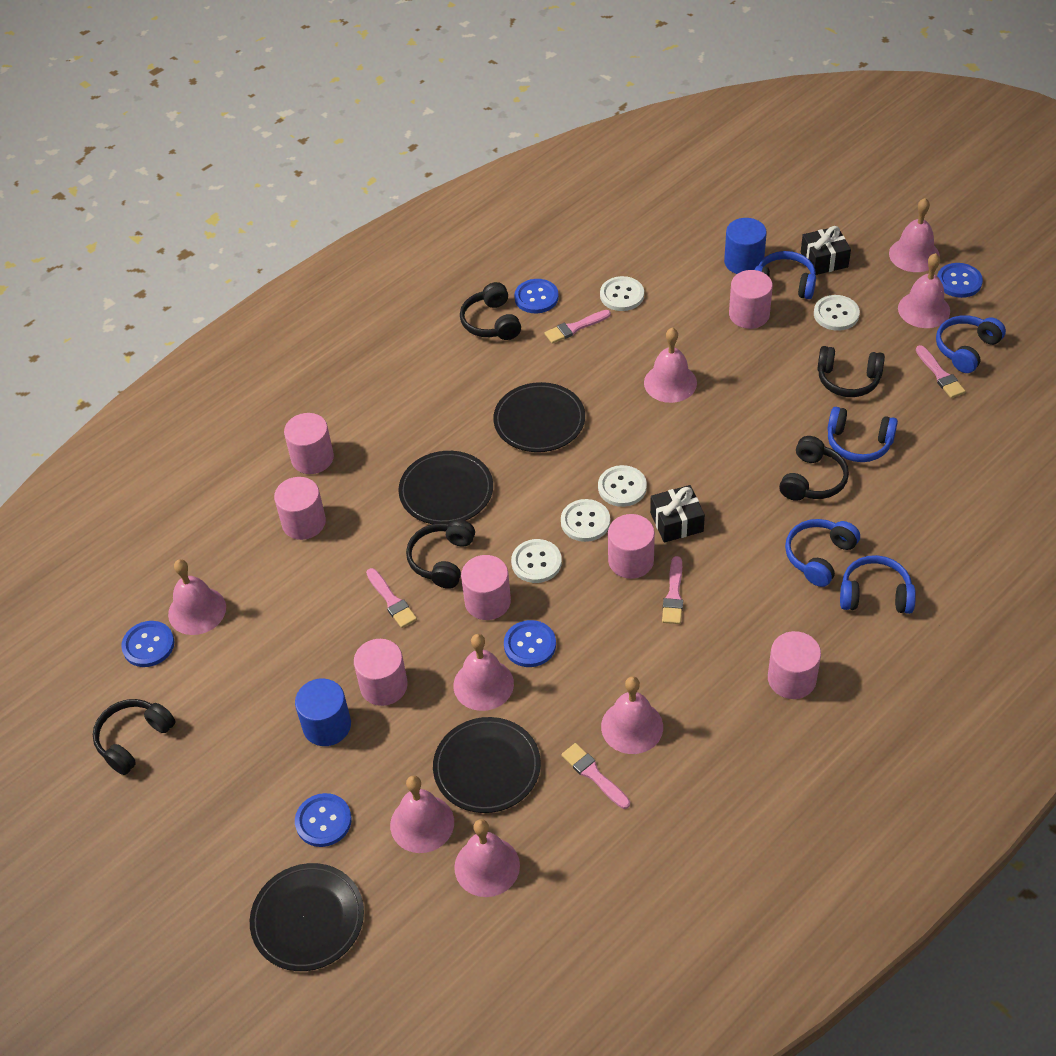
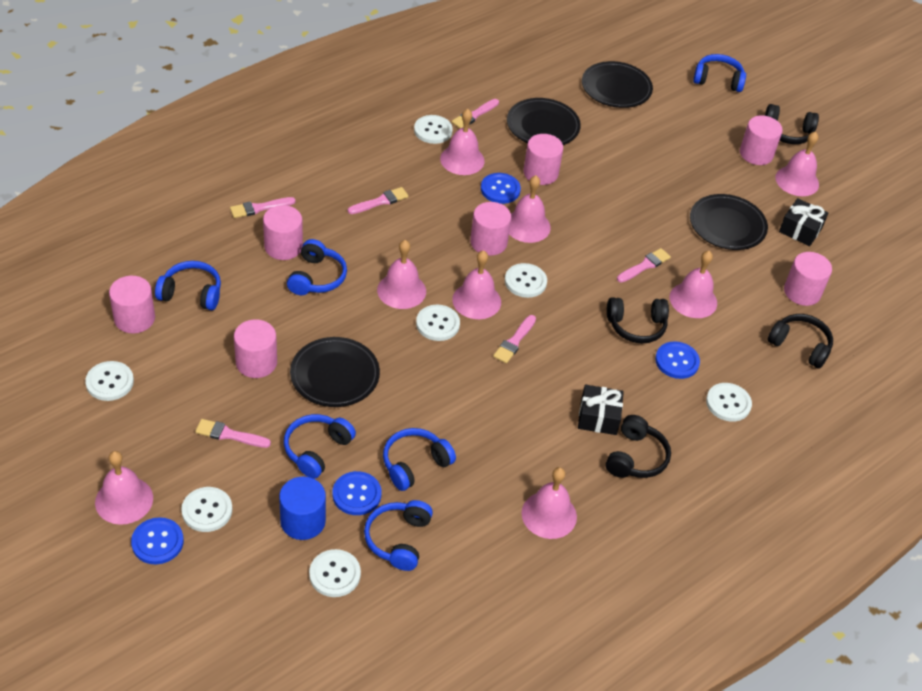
black headphones: 5 -> 4
blue button: 5 -> 4
blue cylinder: 2 -> 1
blue headphones: 5 -> 6
pink brush: 5 -> 6
white button: 5 -> 7

